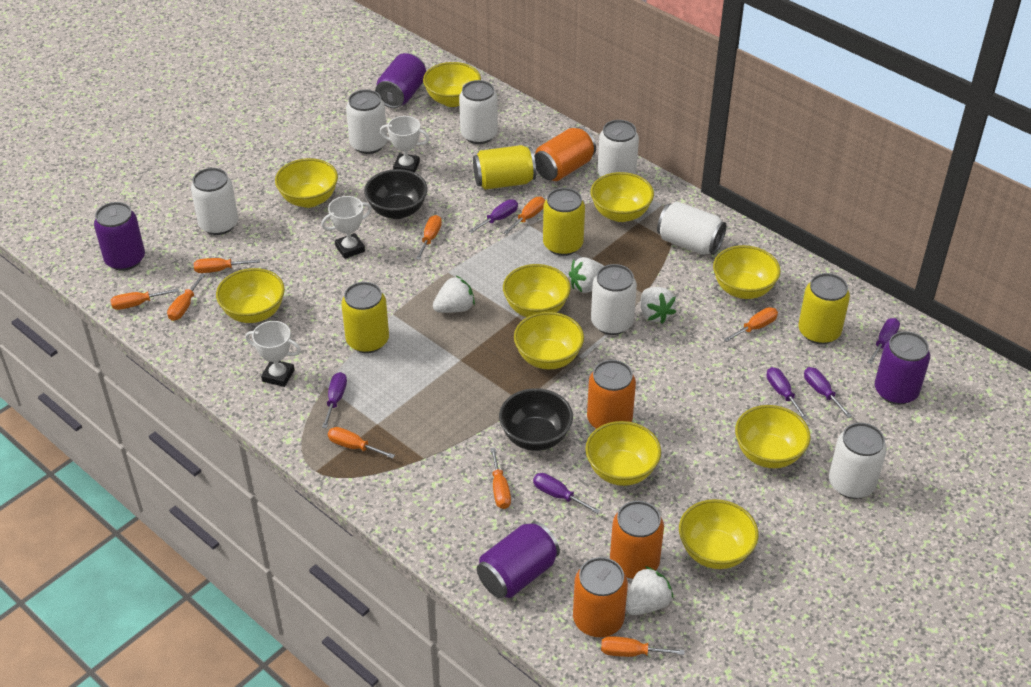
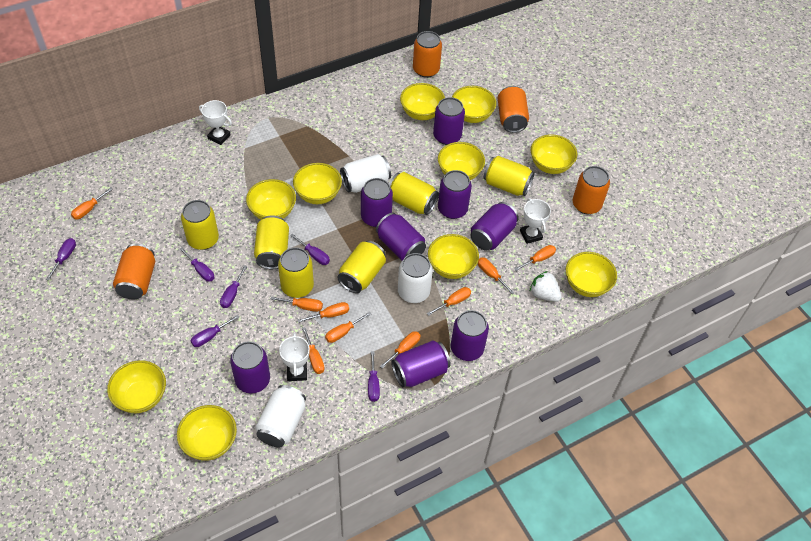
black bowl: 2 -> 0
purple can: 4 -> 8
white can: 7 -> 3
white strawberry: 4 -> 1
yellow can: 4 -> 6

